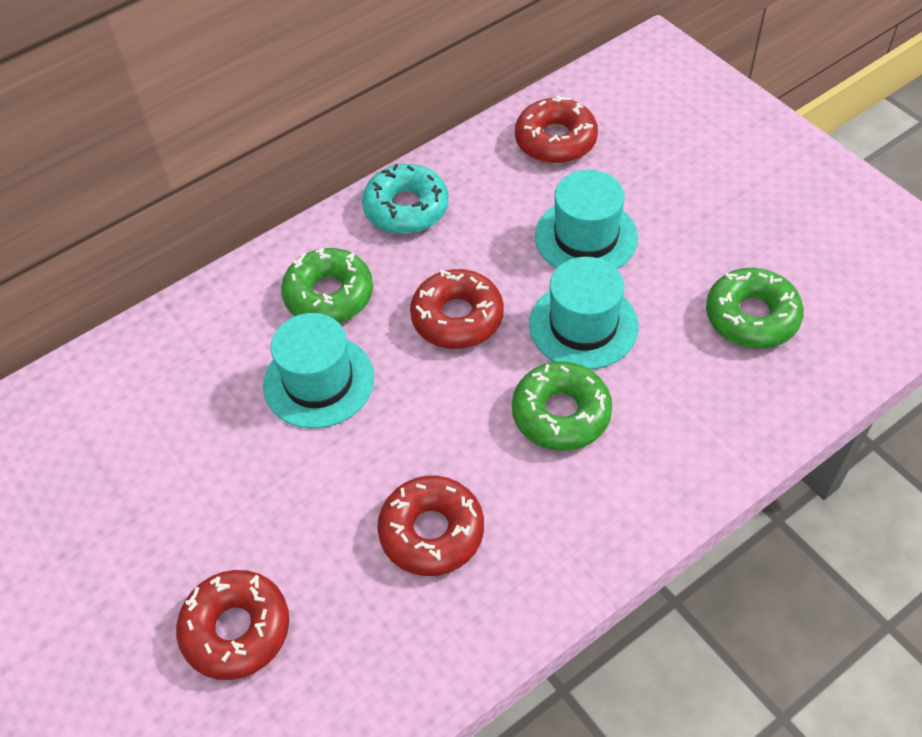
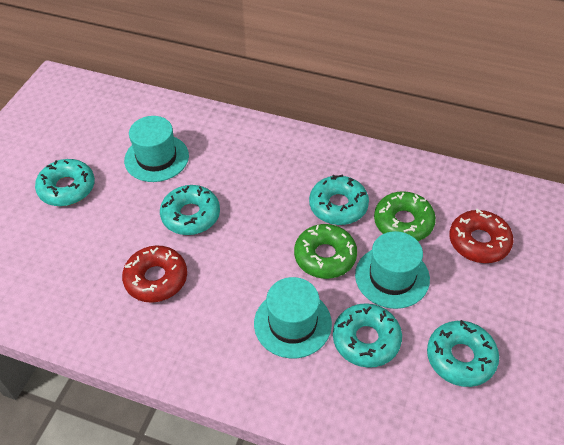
green donut: 3 -> 2
red donut: 4 -> 2
turquoise donut: 1 -> 5

